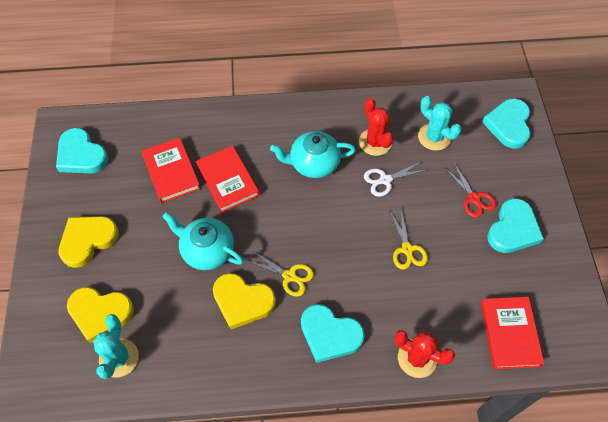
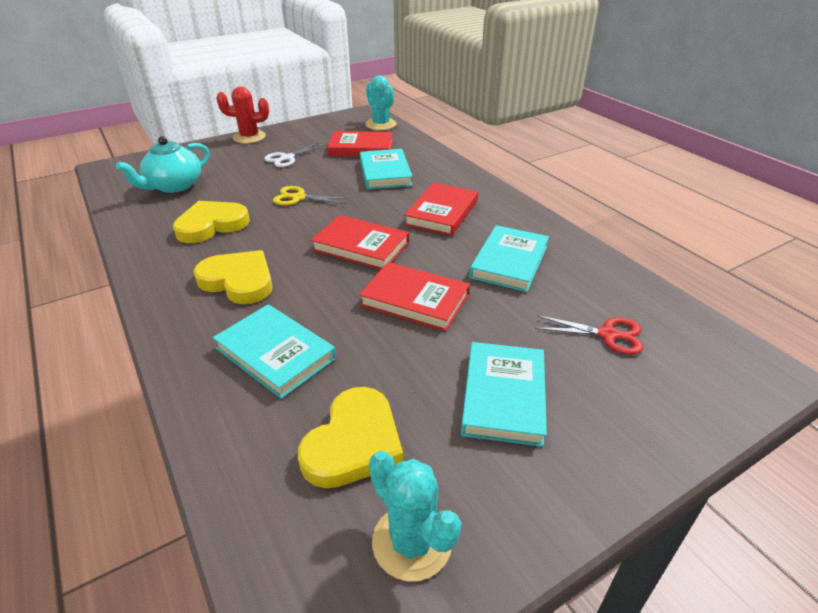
red book: 3 -> 4
red cactus: 2 -> 1
turquoise book: 0 -> 4
turquoise heart: 4 -> 0
turquoise teapot: 2 -> 1
yellow scissors: 2 -> 1

